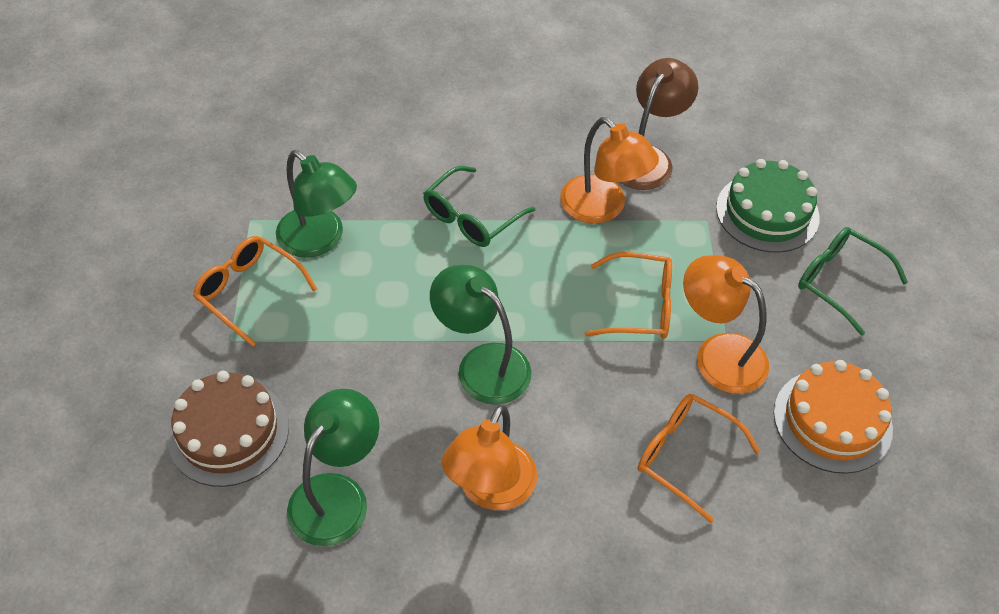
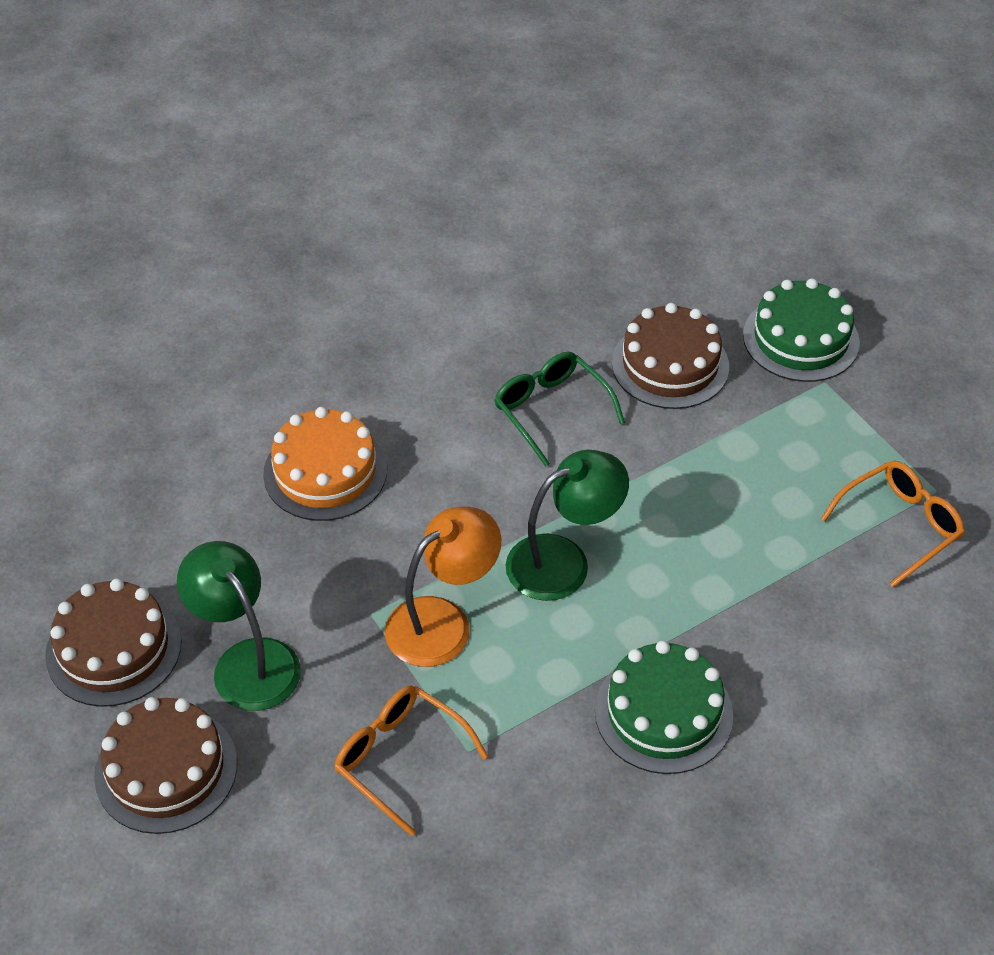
brown cake: 1 -> 3
brown lamp: 1 -> 0
green cake: 1 -> 2
green glasses: 2 -> 1
green lamp: 3 -> 2
orange glasses: 3 -> 2
orange lamp: 3 -> 1

